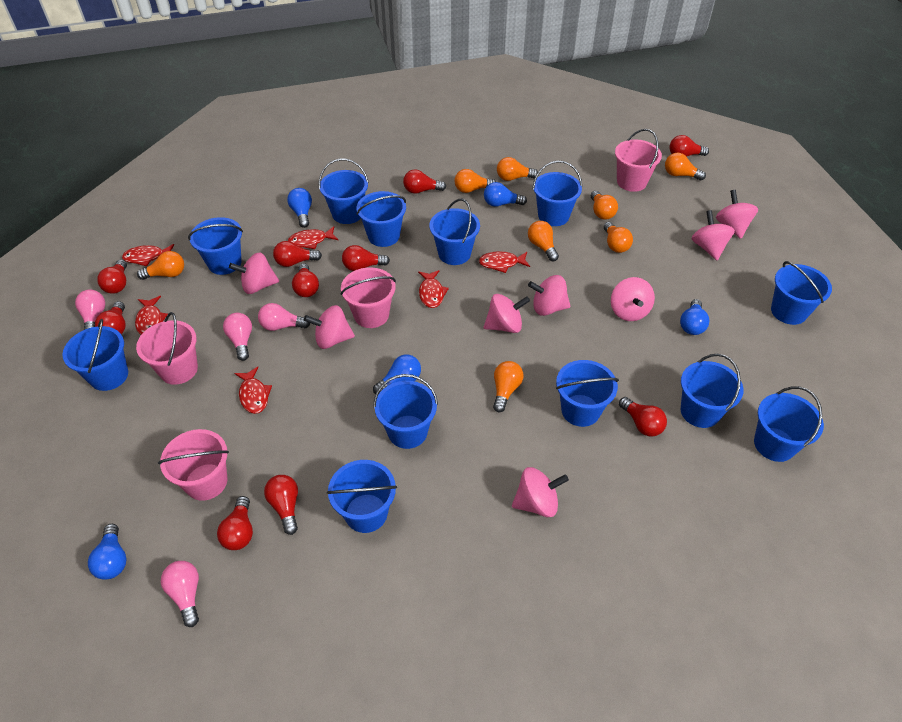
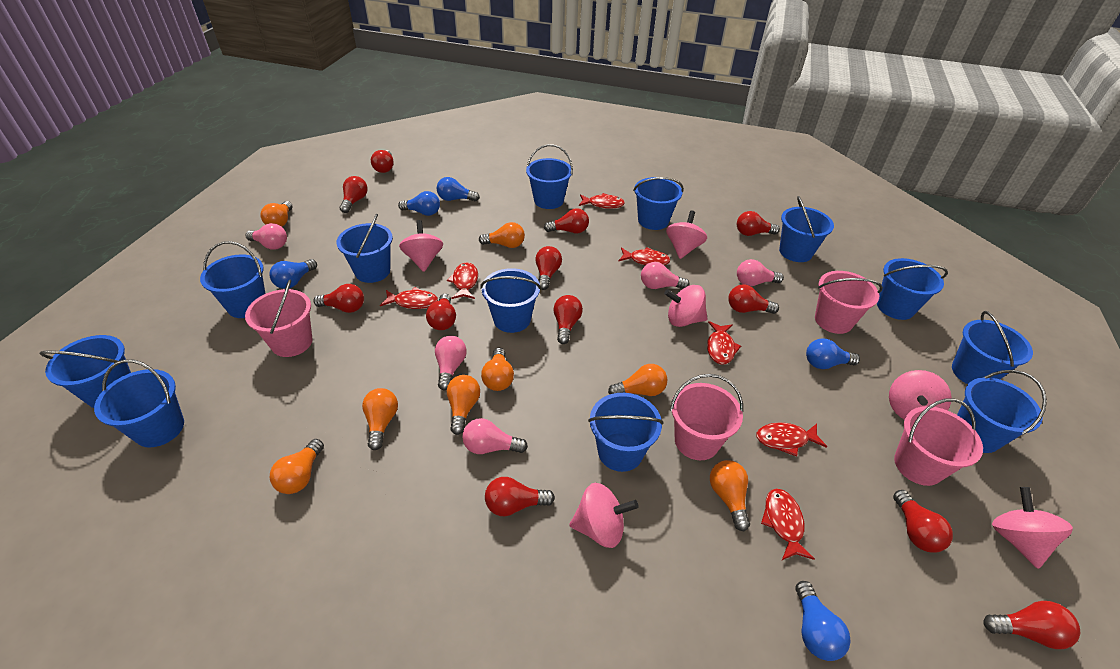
pink light bulb: 4 -> 5
pink spinning top: 8 -> 6
red fish: 6 -> 7
red light bulb: 10 -> 12

